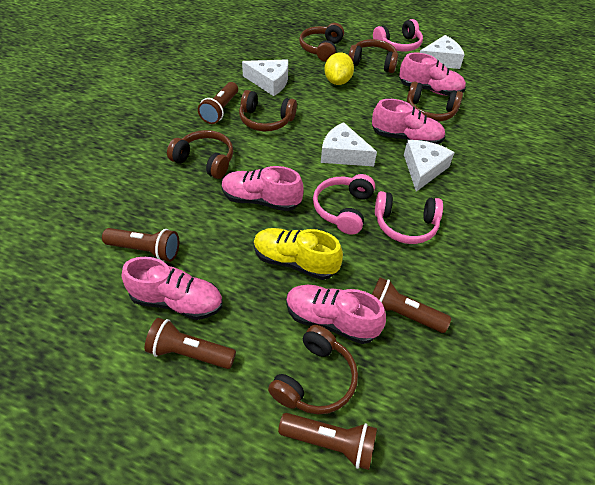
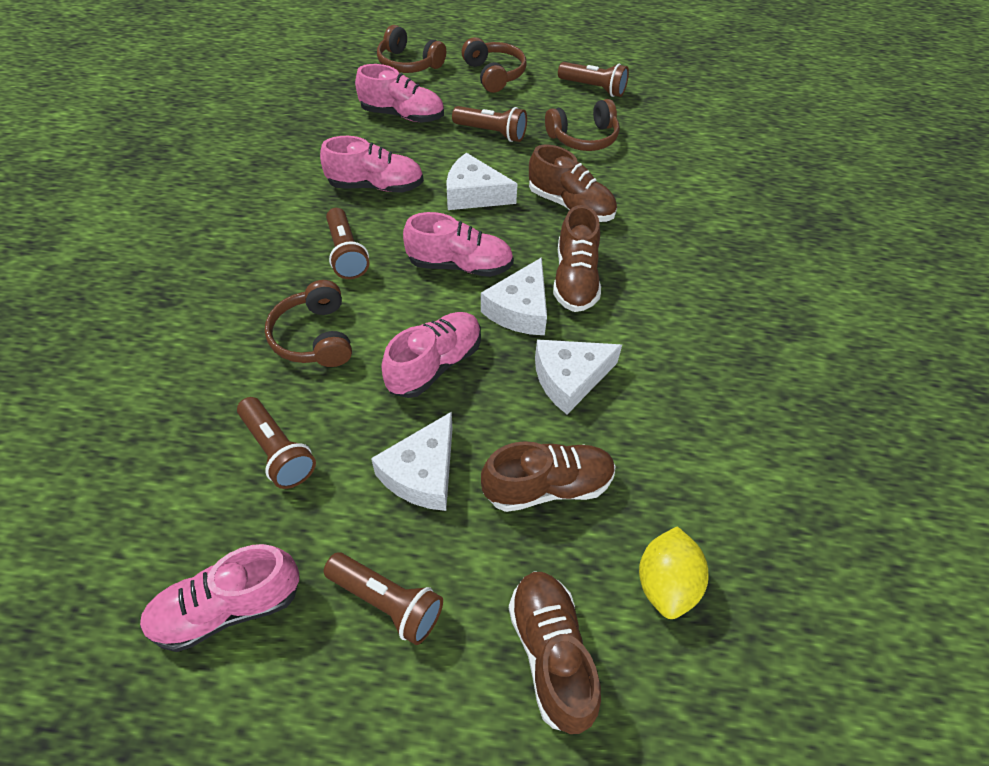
brown headphones: 6 -> 4
brown shoe: 0 -> 4
pink headphones: 3 -> 0
yellow shoe: 1 -> 0

